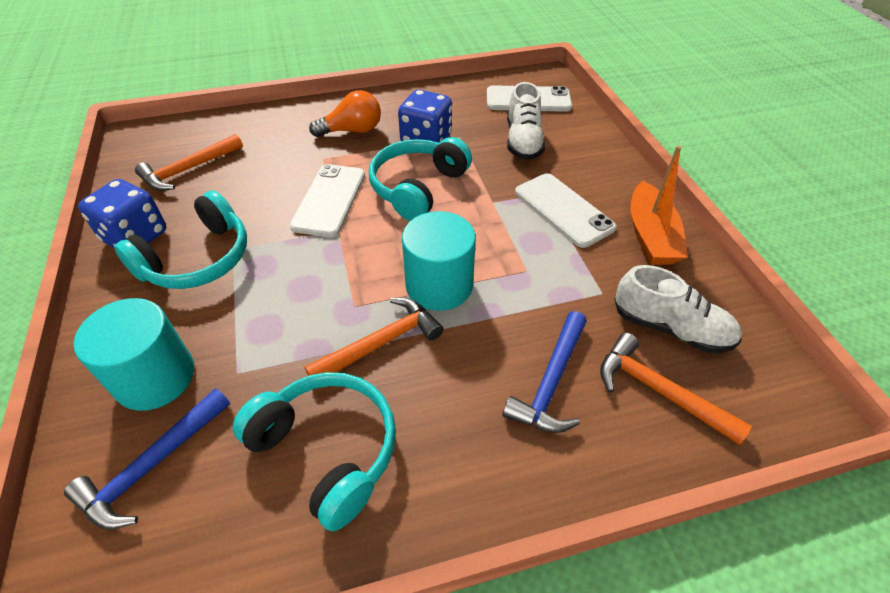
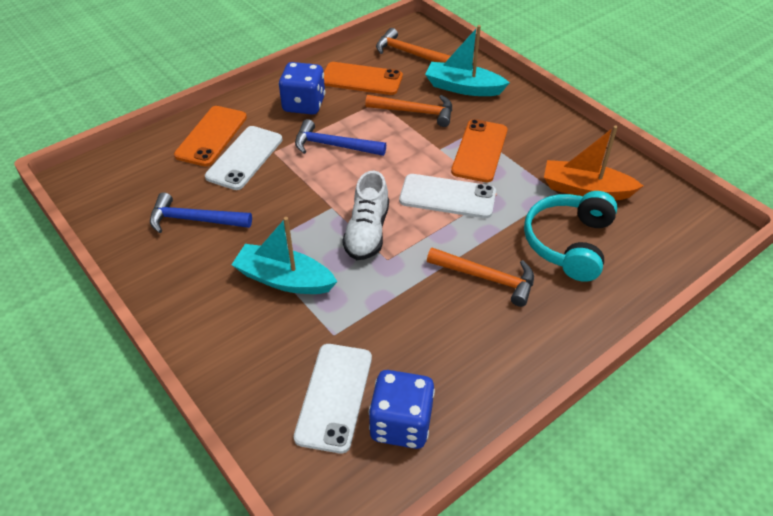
orange light bulb: 1 -> 0
orange phone: 0 -> 3
turquoise boat: 0 -> 2
turquoise cylinder: 2 -> 0
turquoise headphones: 3 -> 1
white shoe: 2 -> 1

